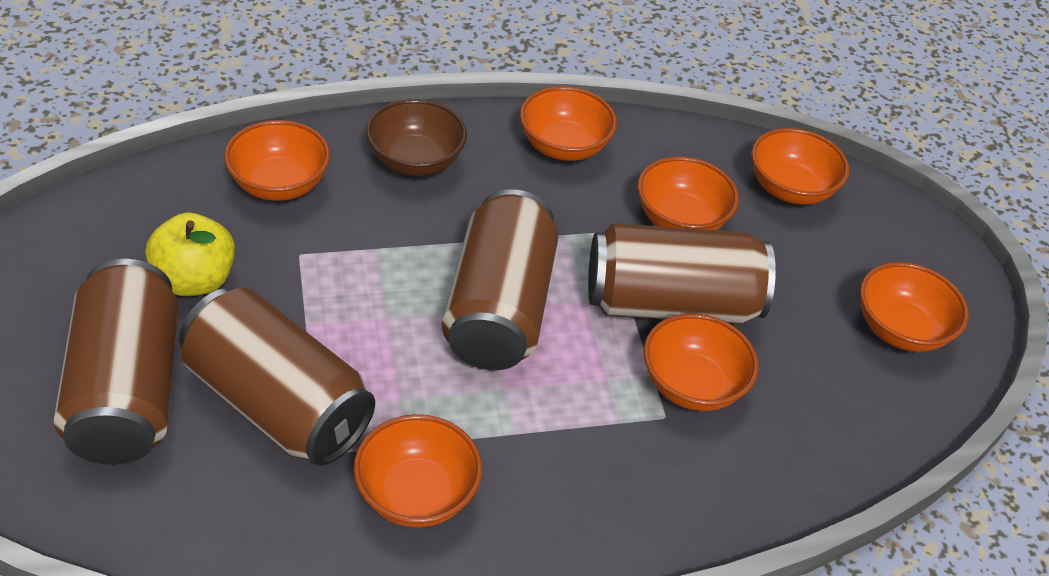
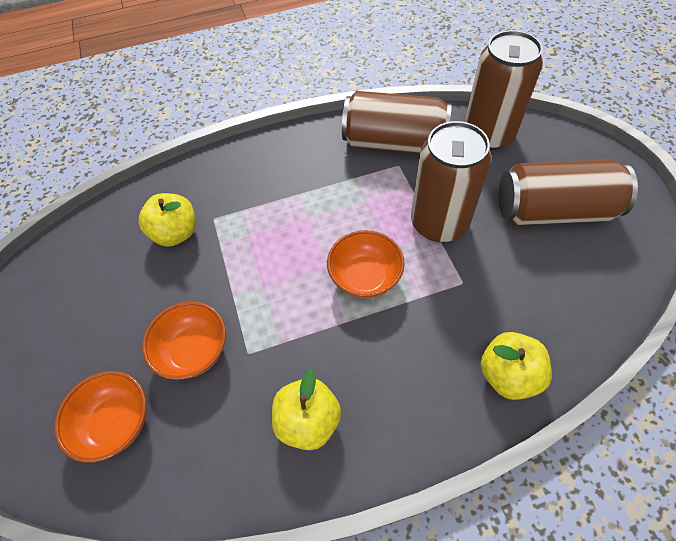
brown bowl: 1 -> 0
orange bowl: 7 -> 3
yellow apple: 1 -> 3

